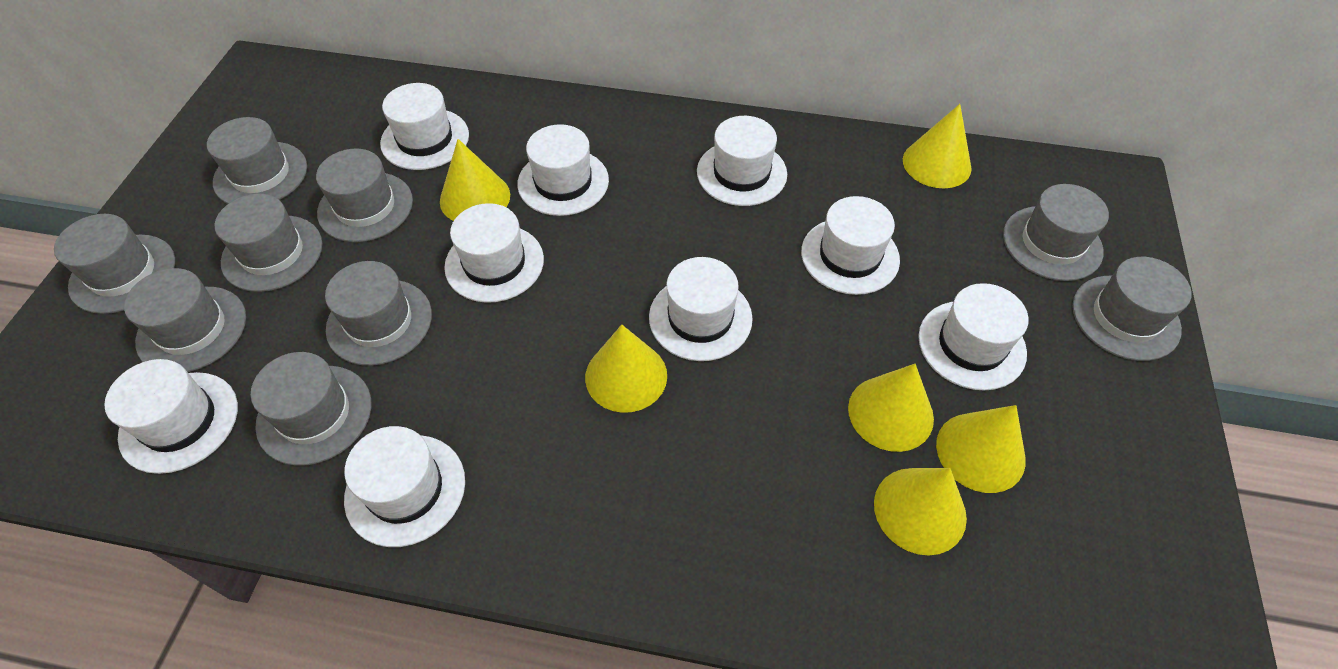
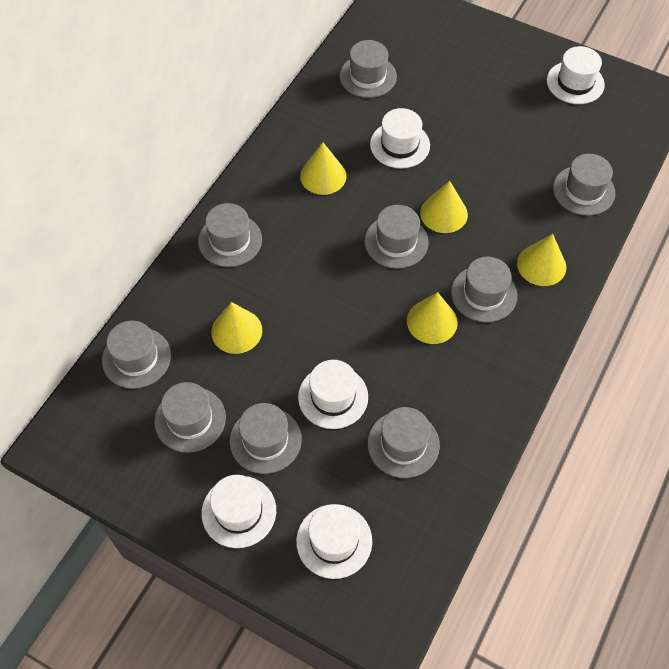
white hat: 9 -> 5
yellow cone: 6 -> 5

